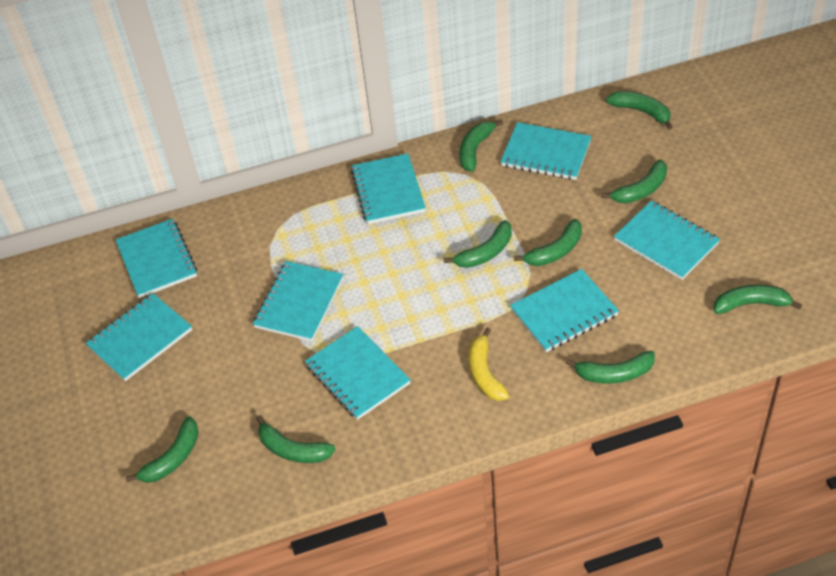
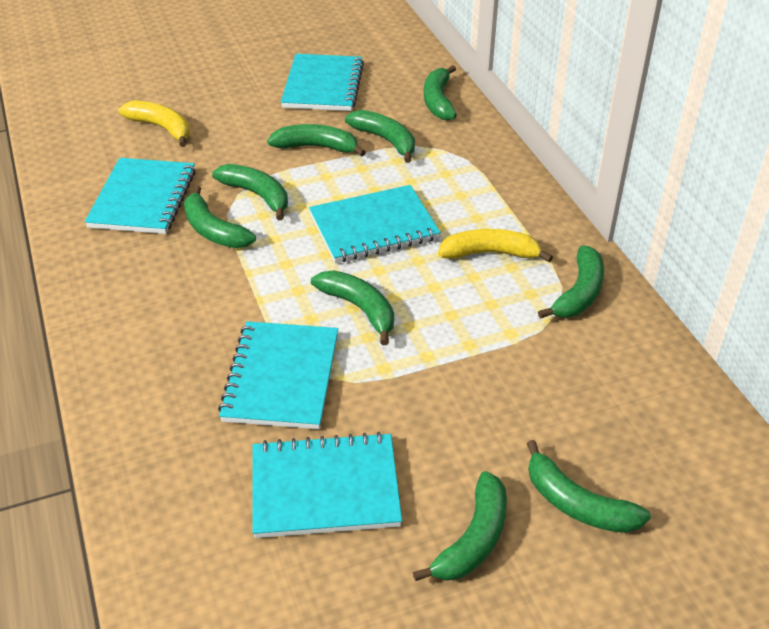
turquoise notebook: 8 -> 5
yellow banana: 1 -> 2

